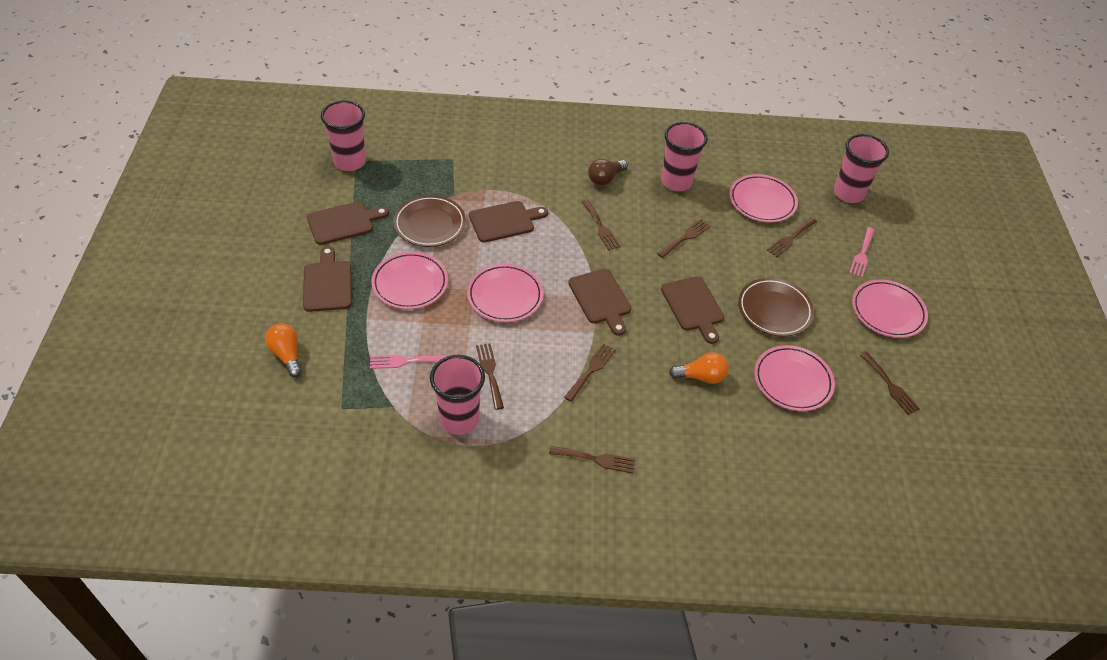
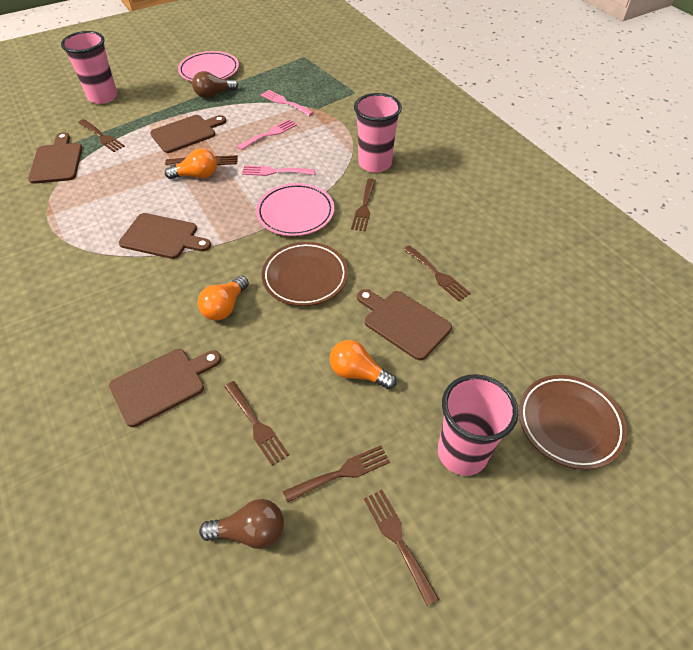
brown light bulb: 1 -> 2
orange light bulb: 2 -> 3
pink cup: 4 -> 3
pink fork: 2 -> 3
pink plate: 5 -> 2

